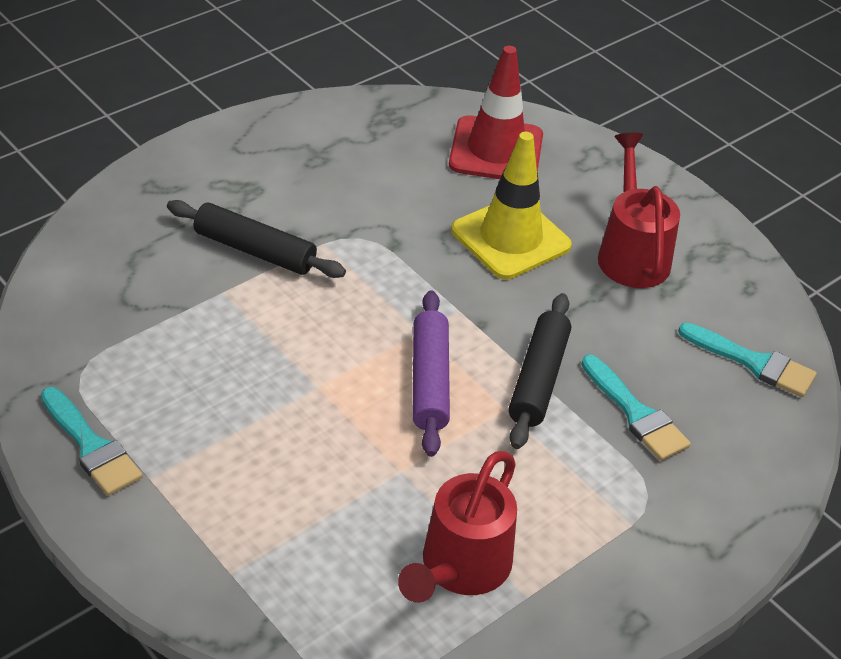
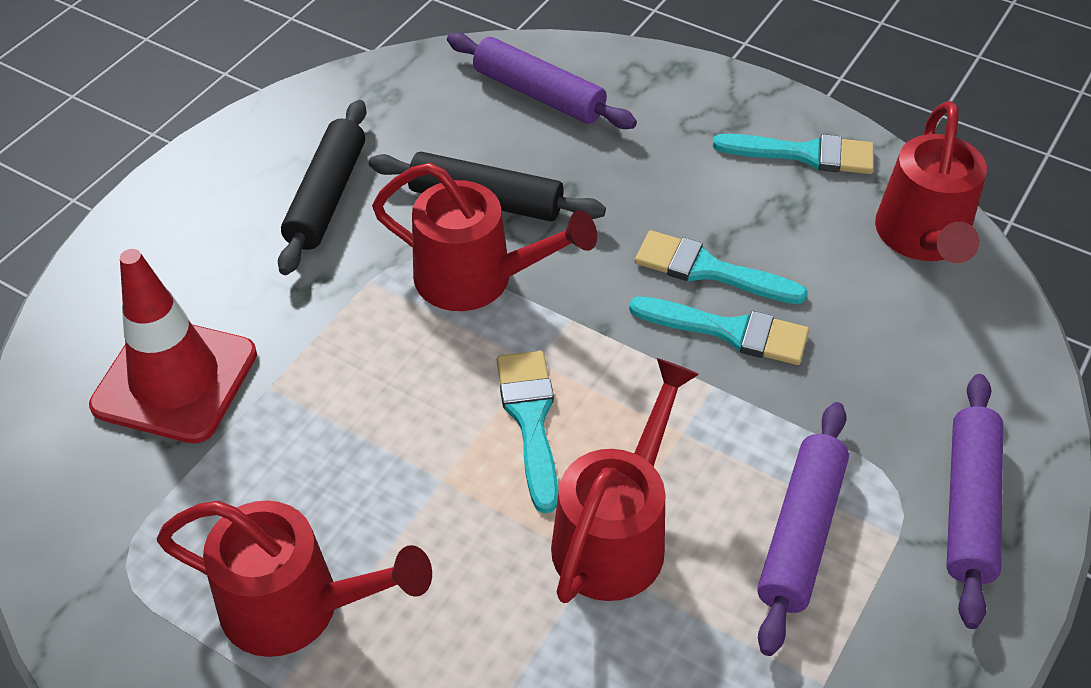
purple rolling pin: 1 -> 3
red watering can: 2 -> 4
turquoise brush: 3 -> 4
yellow traffic cone: 1 -> 0

